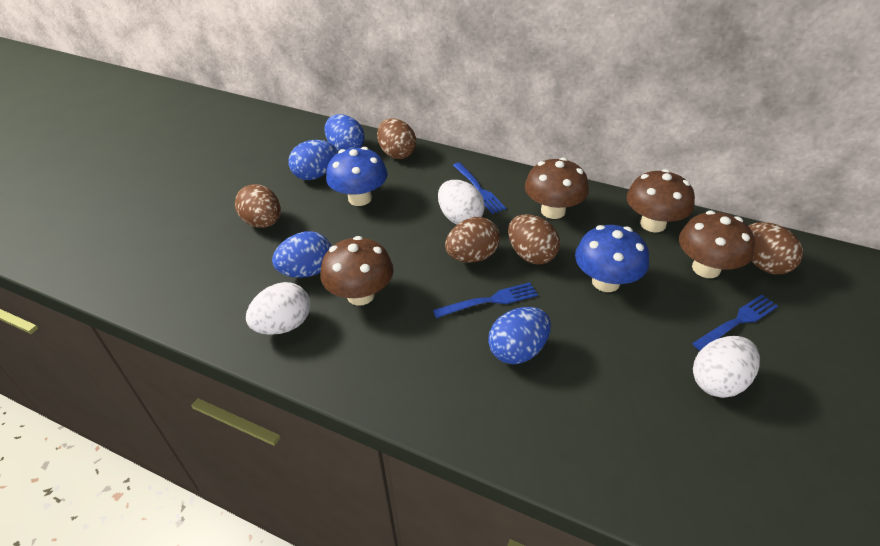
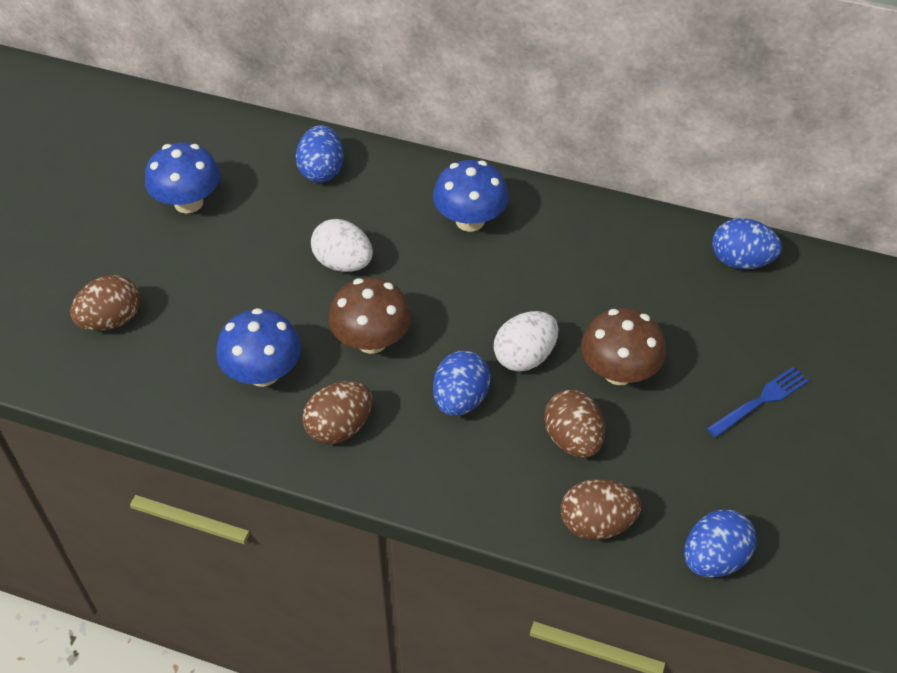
blue fork: 3 -> 1
blue mushroom: 2 -> 3
brown egg: 5 -> 4
brown mushroom: 4 -> 2
white egg: 3 -> 2

